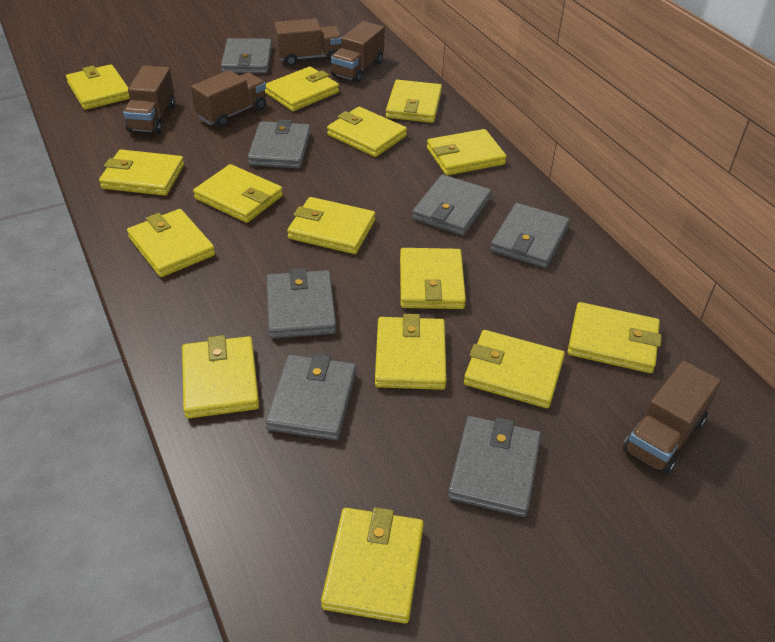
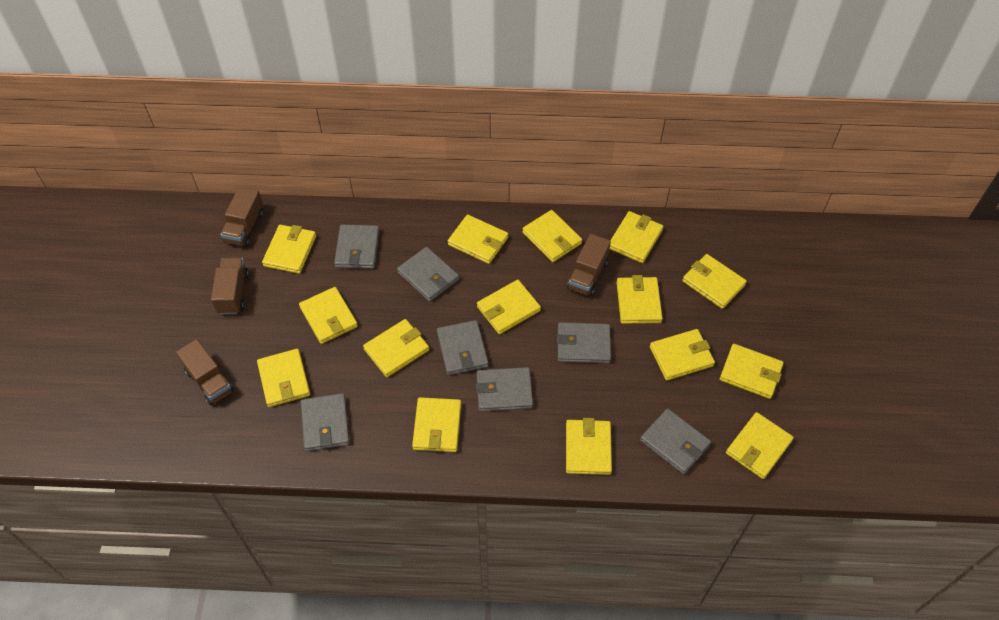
brown truck: 5 -> 4

